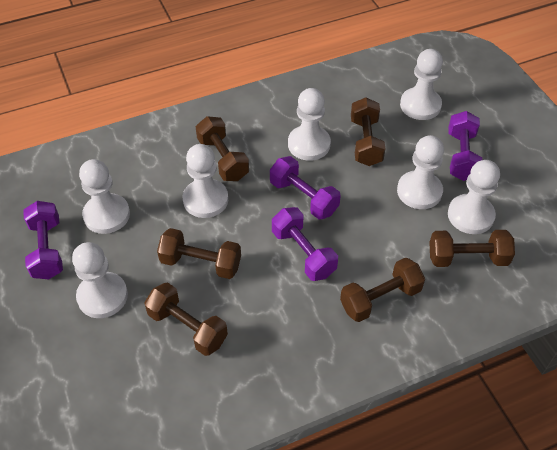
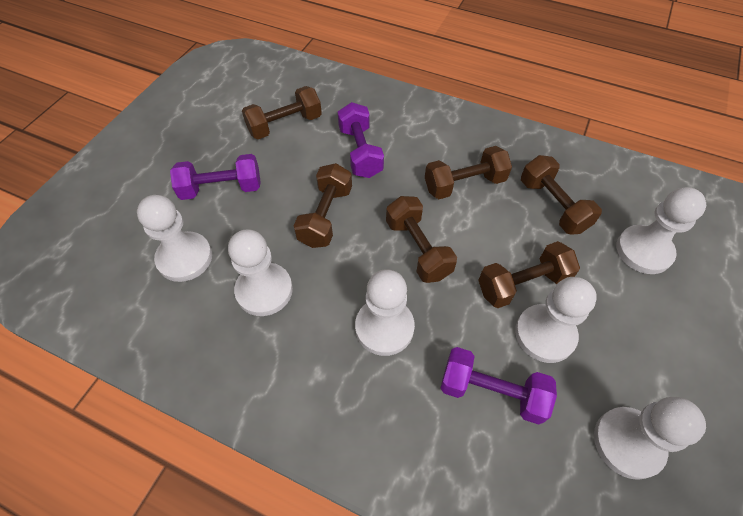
purple dumbbell: 4 -> 3
white pawn: 7 -> 6

